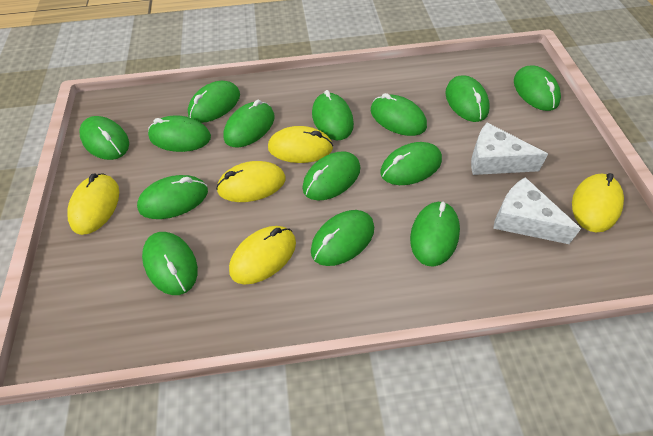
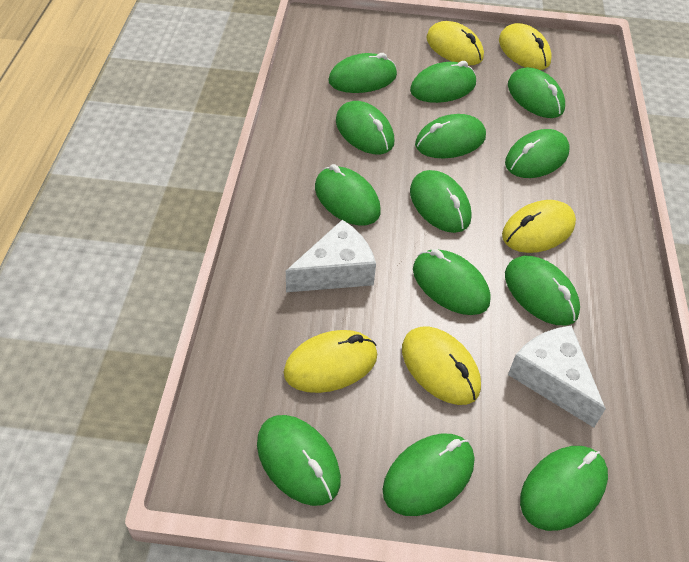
green mouse: 14 -> 13

